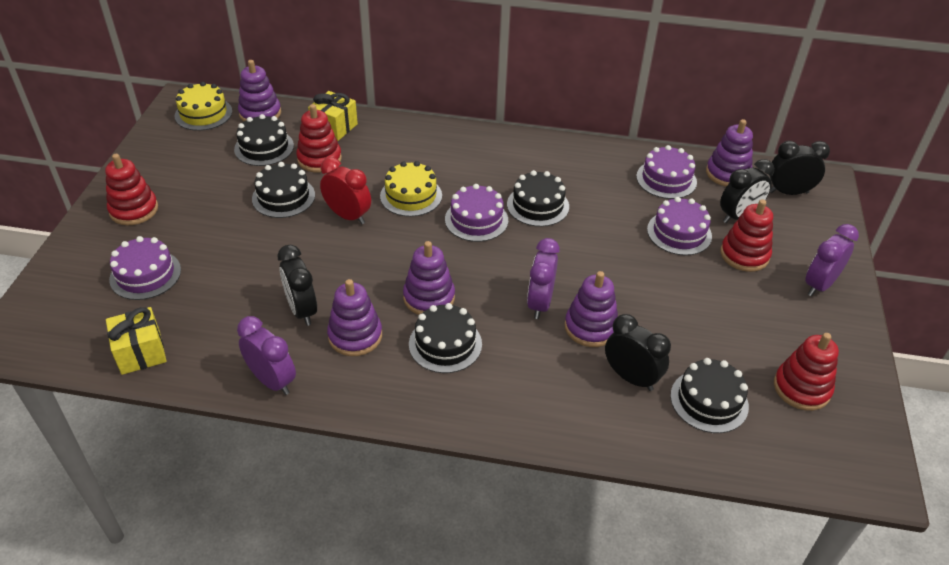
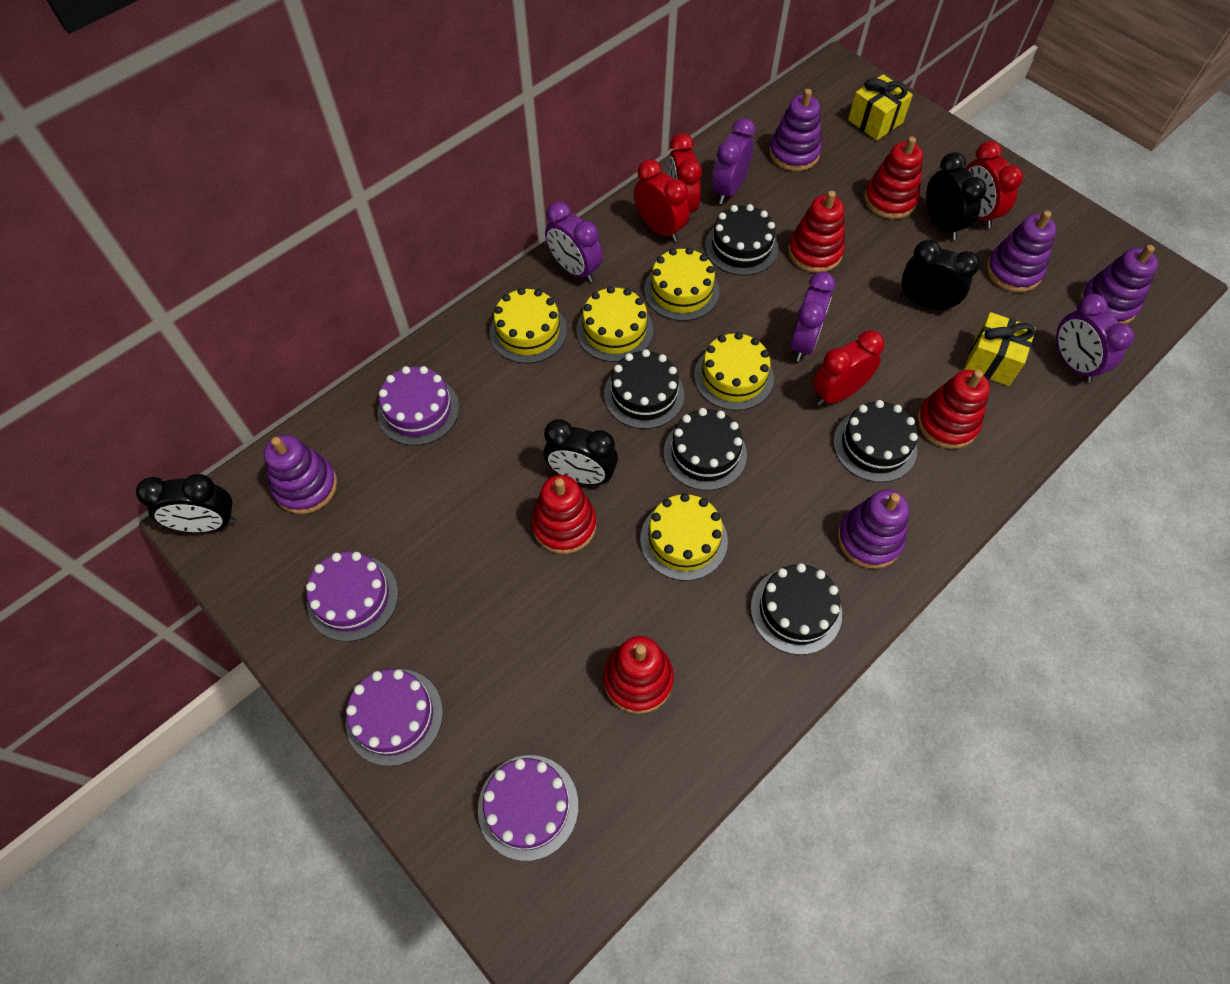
purple clock: 3 -> 4
red clock: 1 -> 4
red stacking toy: 4 -> 5
yellow cake: 2 -> 5

